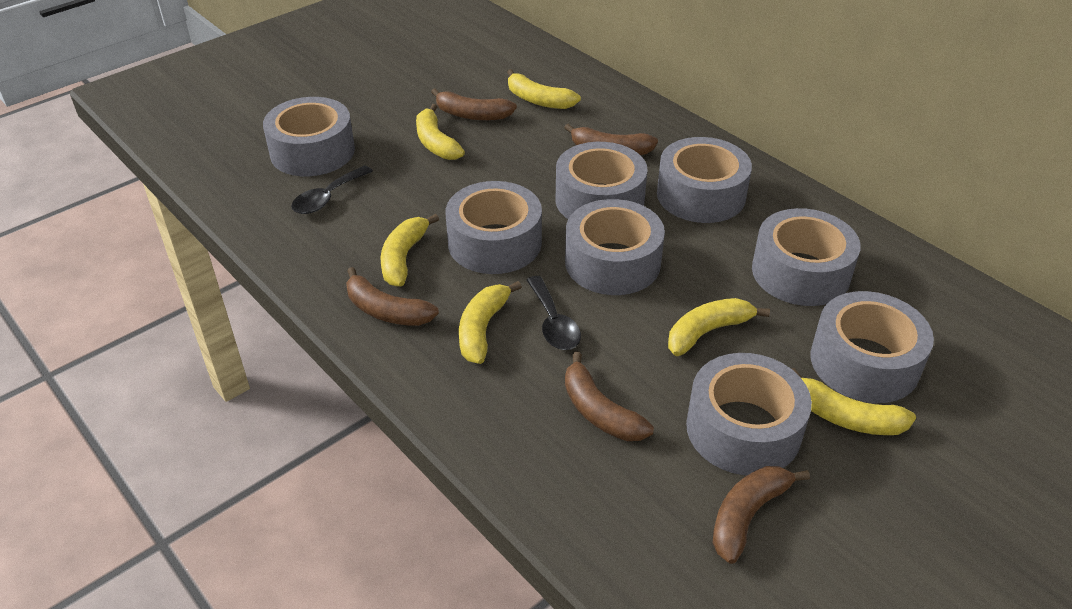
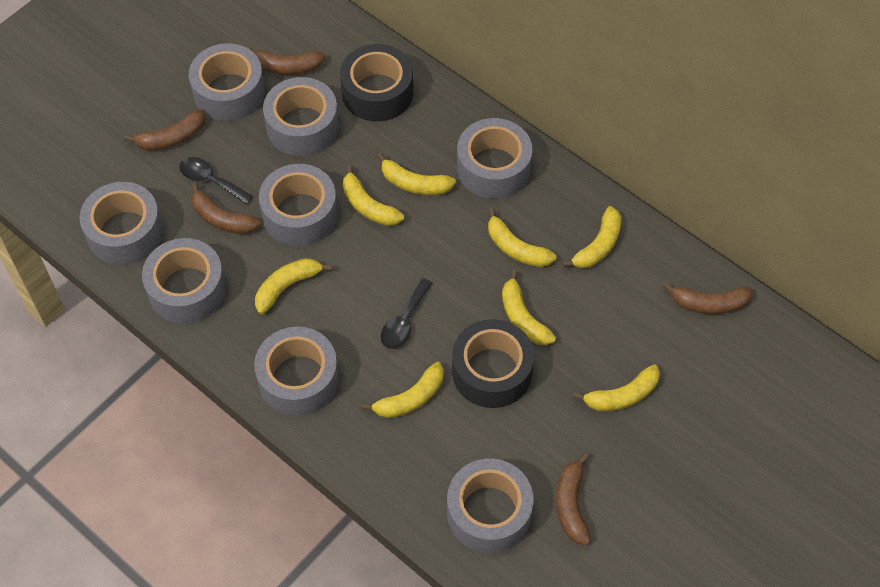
black tape: 0 -> 2
yellow banana: 6 -> 8

